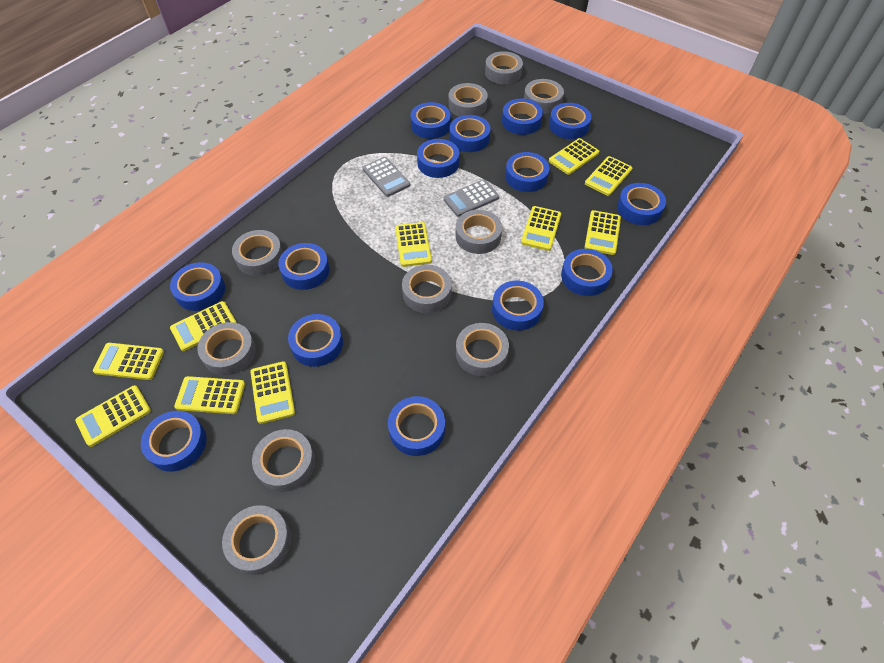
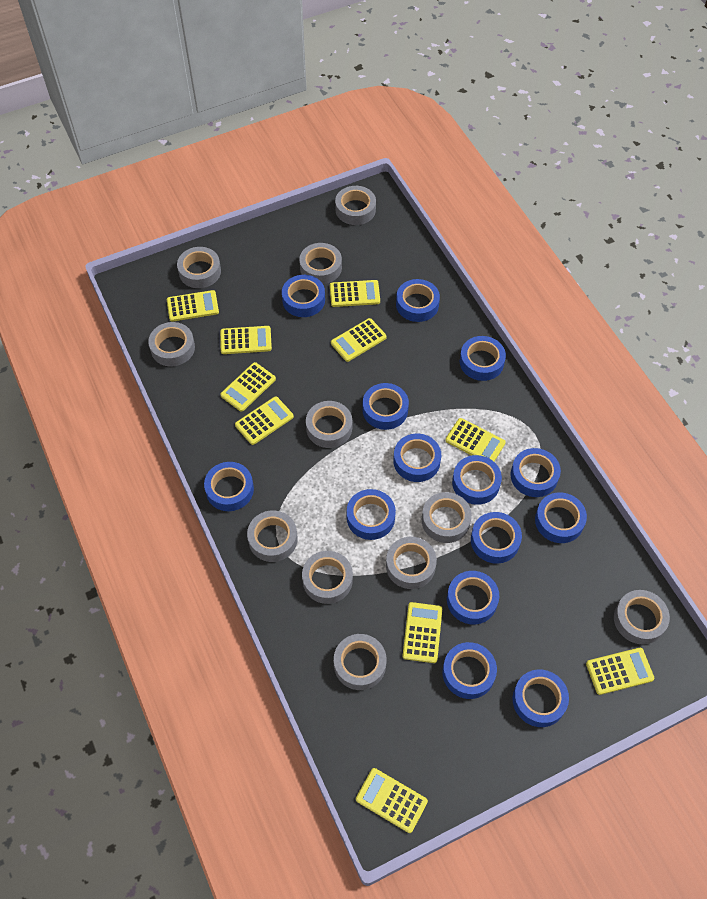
grey calculator: 2 -> 0
grey tape: 10 -> 11

